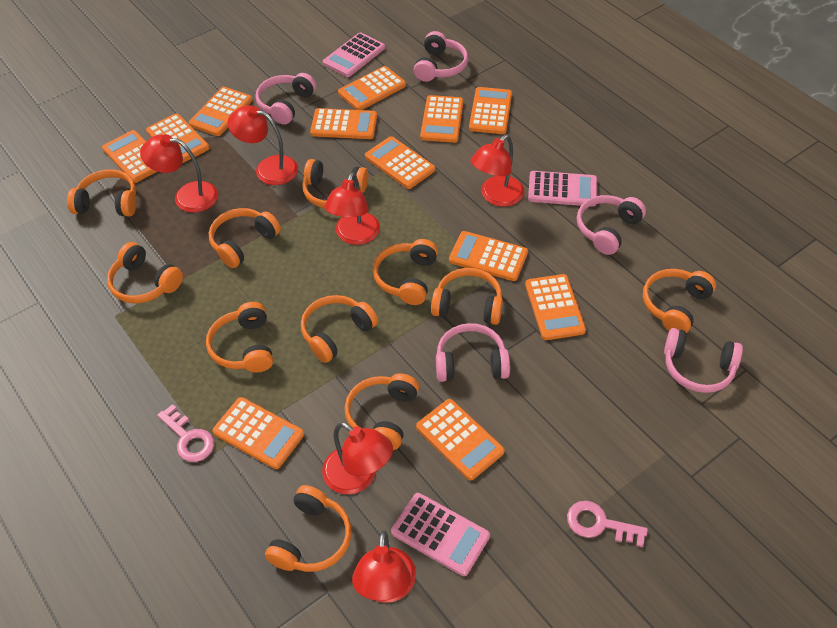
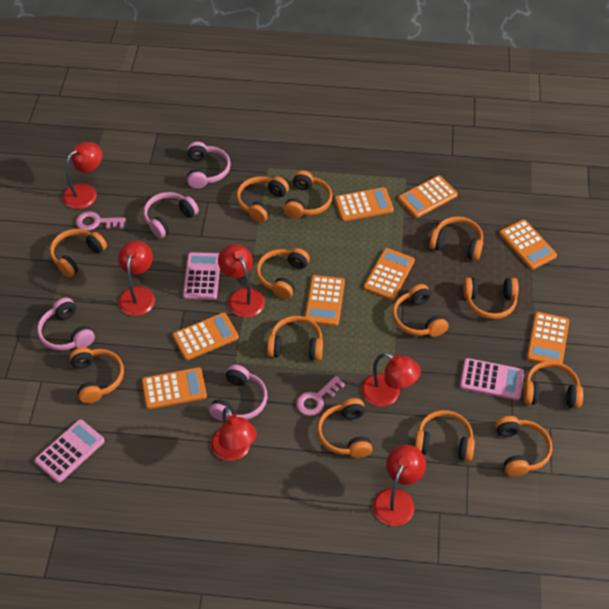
orange calculator: 12 -> 8
orange headphones: 11 -> 13
pink headphones: 5 -> 4

